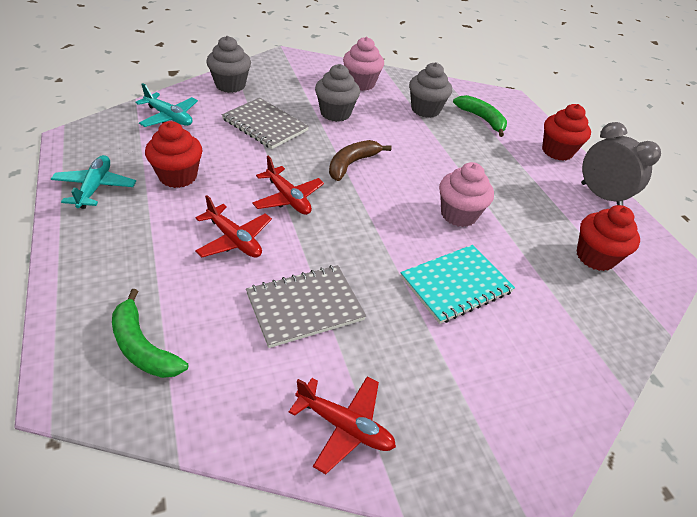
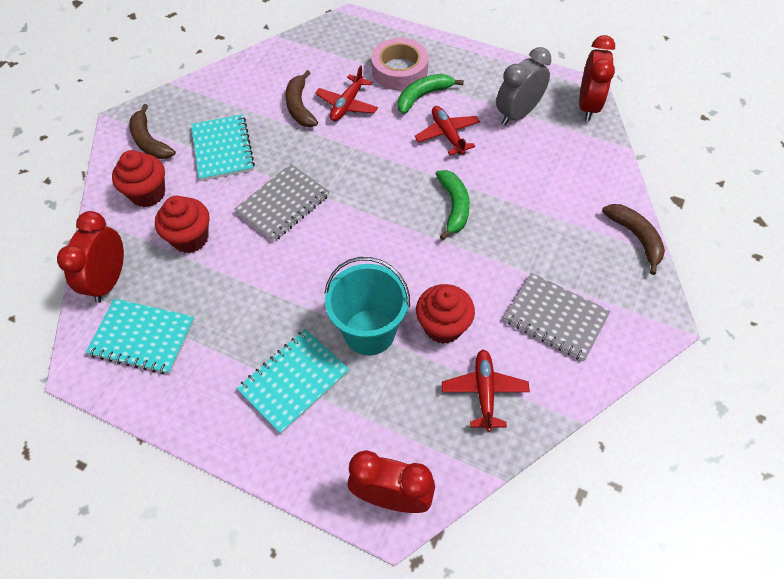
brown banana: 1 -> 3
grey cupcake: 3 -> 0
pink cupcake: 2 -> 0
pink tape: 0 -> 1
red clock: 0 -> 3
turquoise bucket: 0 -> 1
turquoise notebook: 1 -> 3
turquoise plane: 2 -> 0

